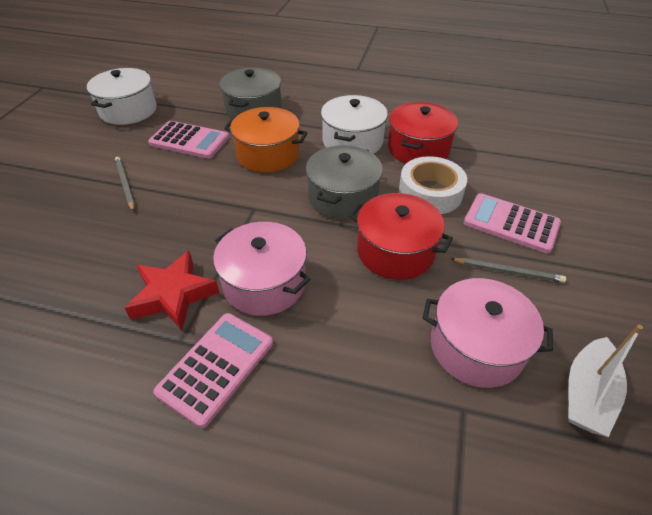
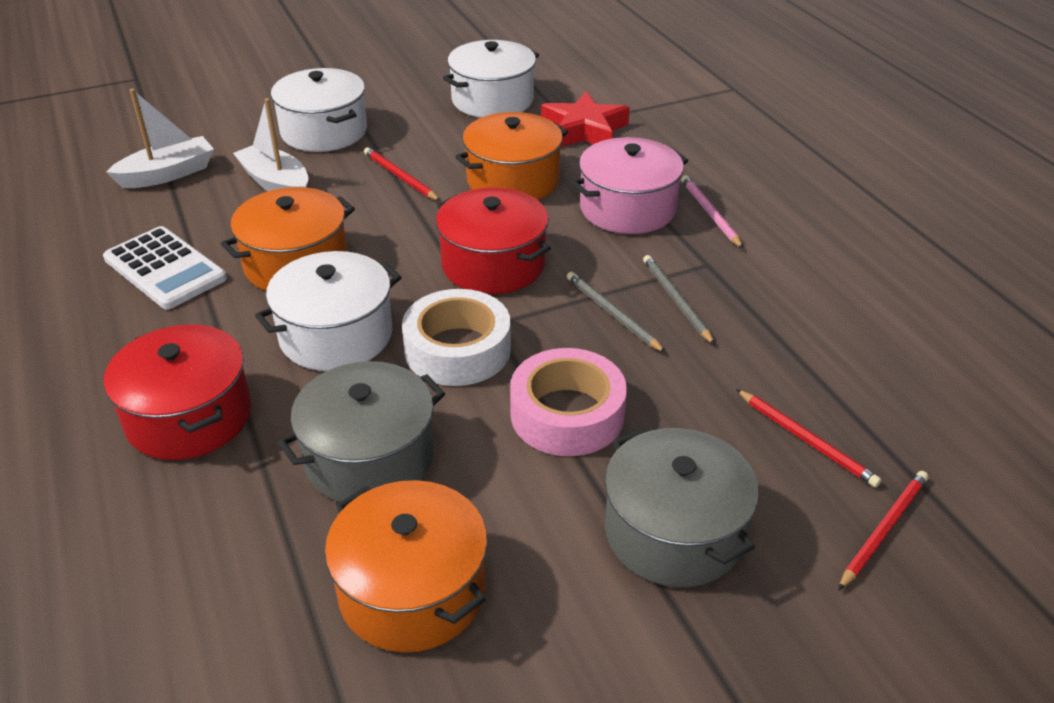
orange pot: 1 -> 3
pink calculator: 3 -> 0
pink pencil: 0 -> 1
pink pot: 2 -> 1
pink tape: 0 -> 1
red pencil: 0 -> 3
white boat: 1 -> 2
white calculator: 0 -> 1
white pot: 2 -> 3

